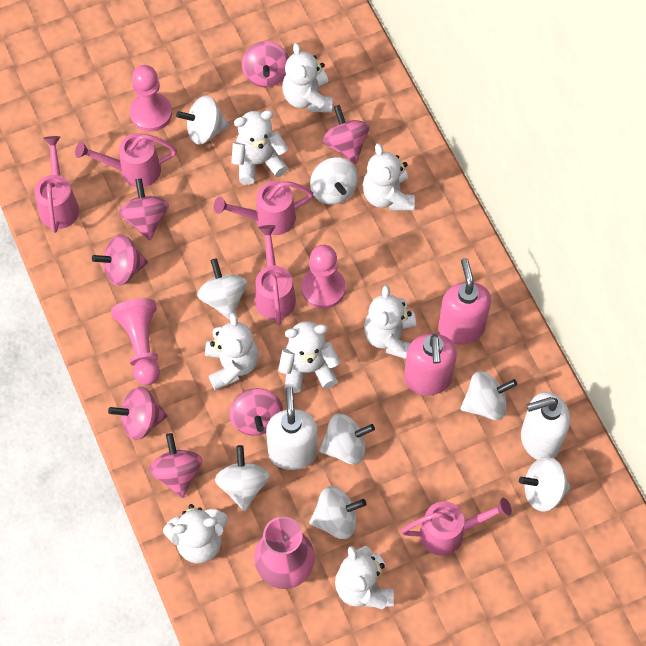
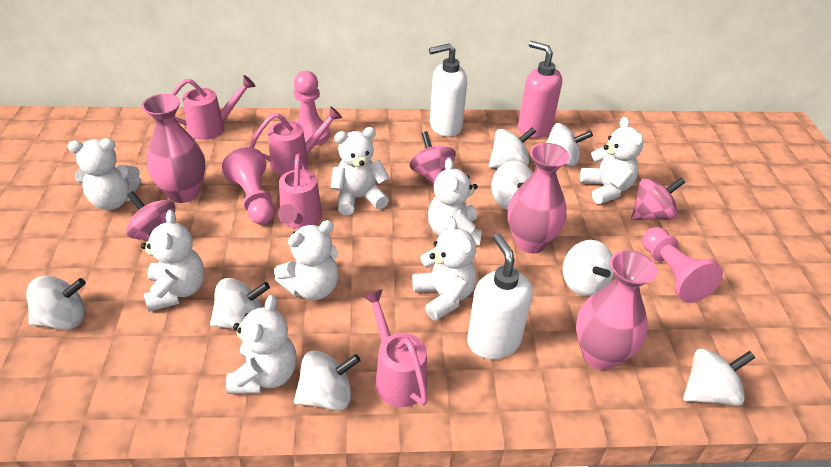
pink soap dispenser: 2 -> 1
pink spinning top: 7 -> 3
pink vase: 1 -> 3
pink watering can: 5 -> 4

